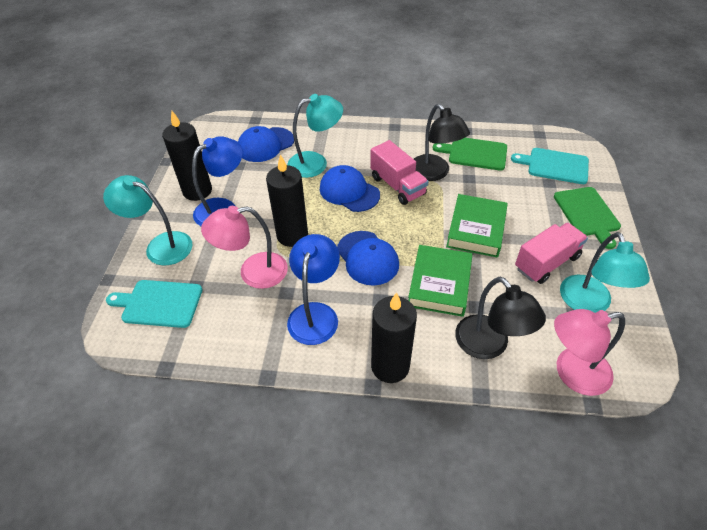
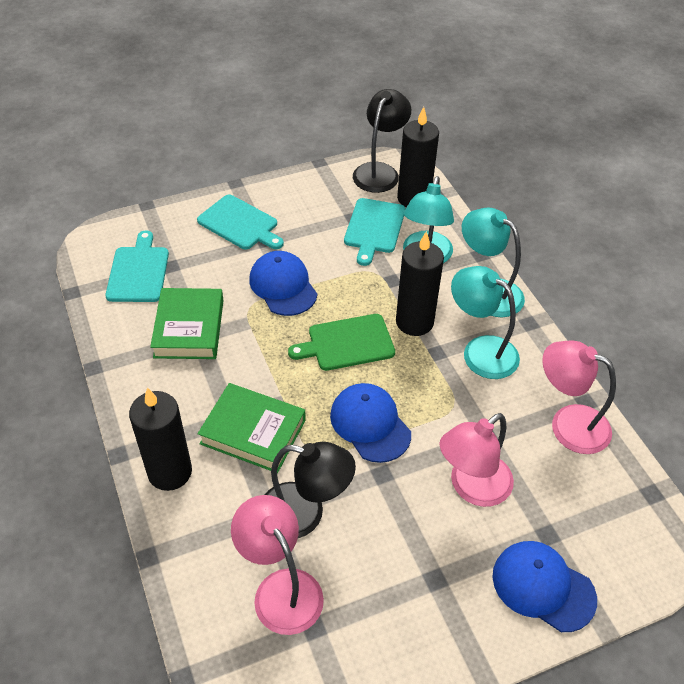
blue lamp: 2 -> 0
green cutting board: 2 -> 1
pink lamp: 2 -> 3
pink truck: 2 -> 0
turquoise cutting board: 2 -> 3

